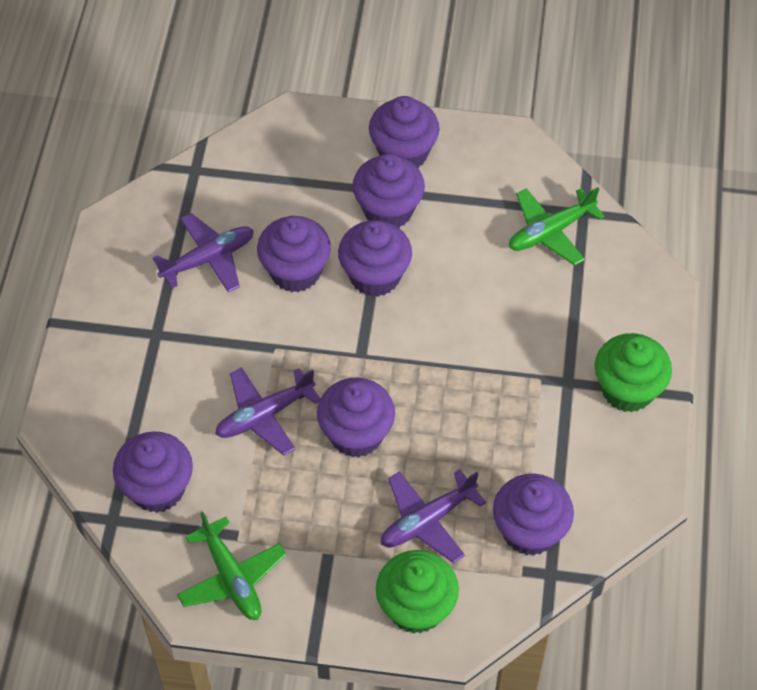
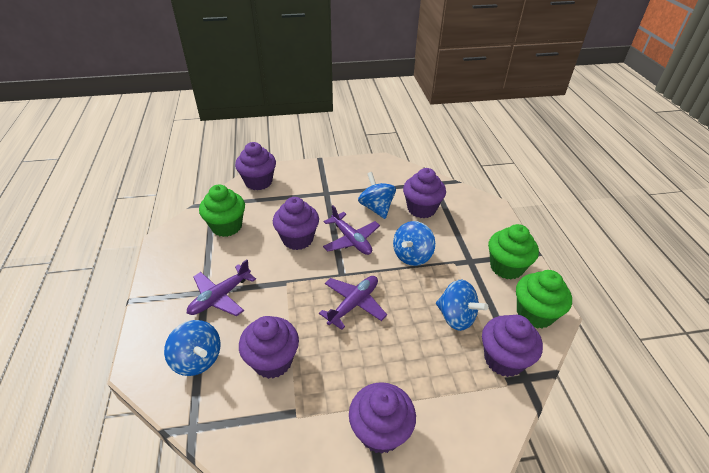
blue spinning top: 0 -> 4
green cupcake: 2 -> 3
green plane: 2 -> 0
purple cupcake: 7 -> 6

